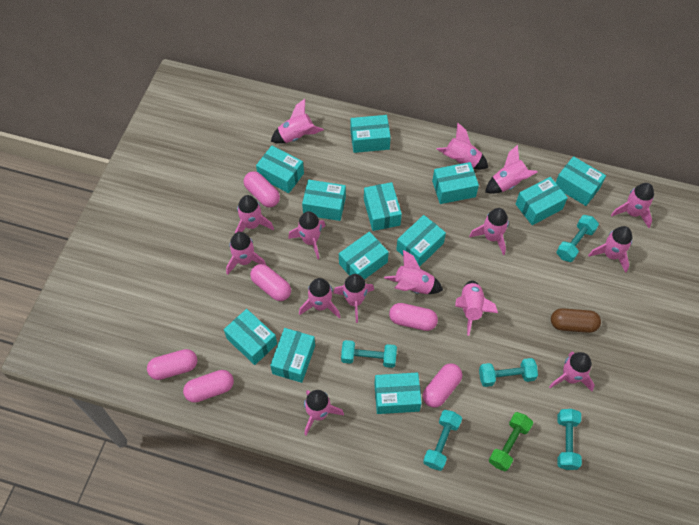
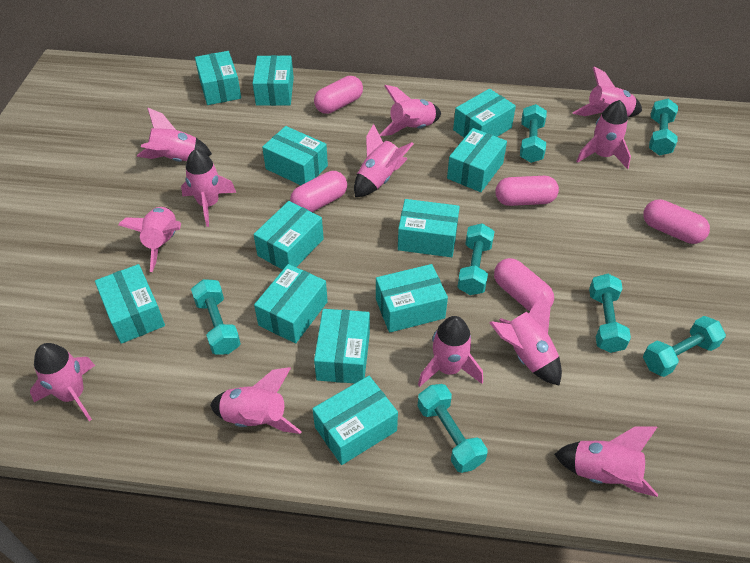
brown capsule: 1 -> 0
green dumbbell: 1 -> 0
pink capsule: 6 -> 5
pink rocket: 15 -> 12
turquoise dumbbell: 5 -> 7

